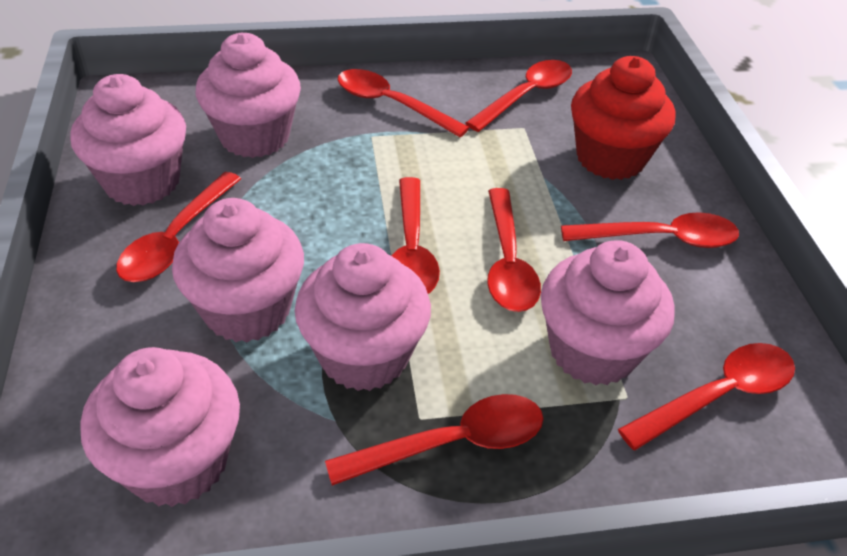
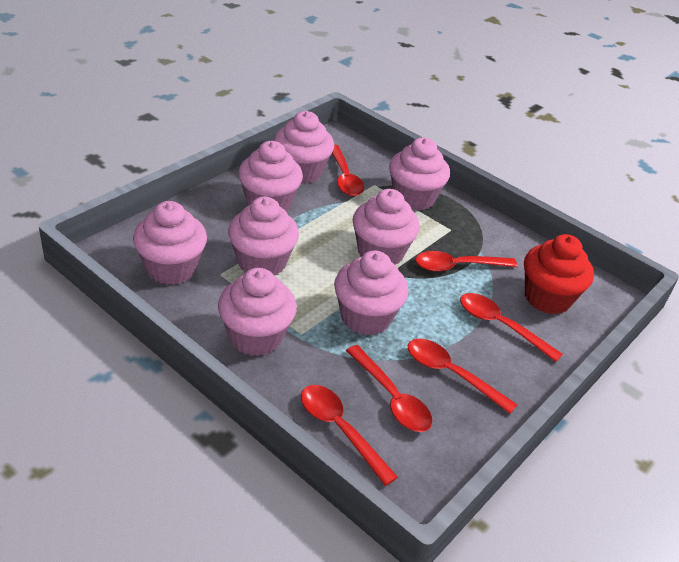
pink cupcake: 6 -> 8
red spoon: 8 -> 6

